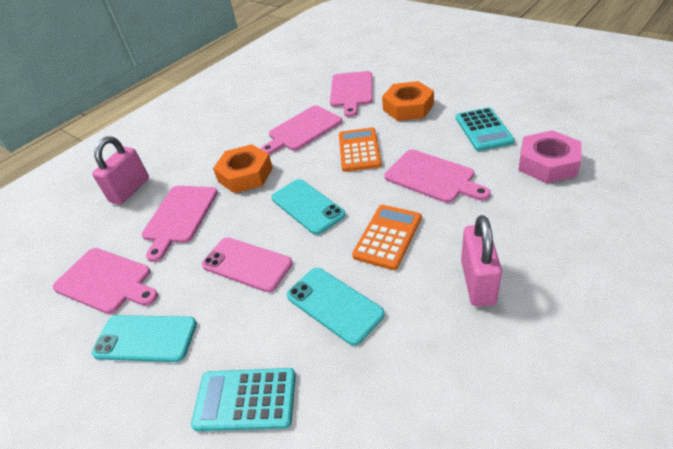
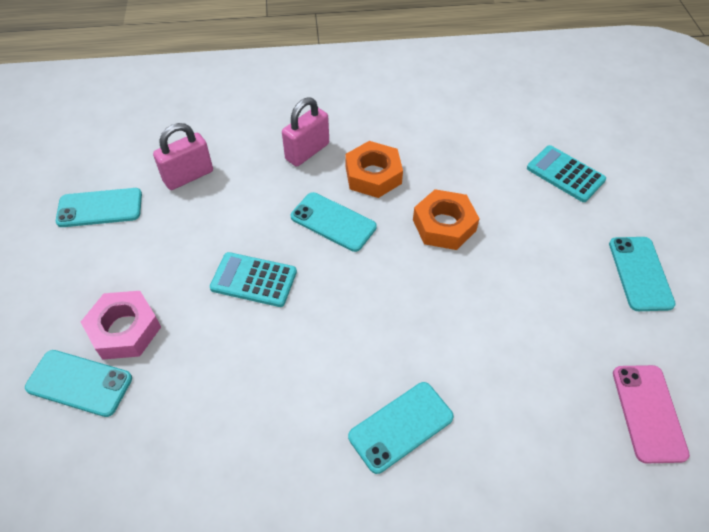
orange calculator: 2 -> 0
pink cutting board: 5 -> 0
turquoise phone: 3 -> 5

